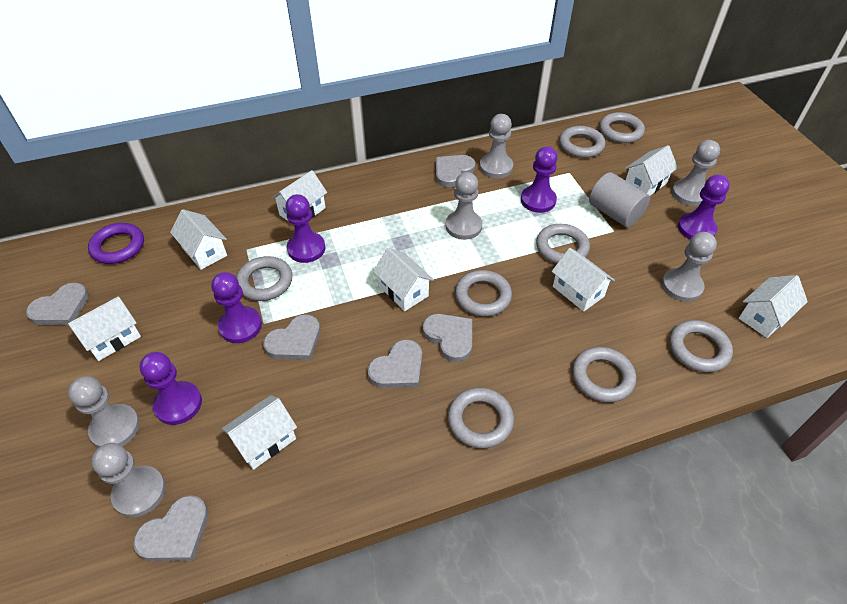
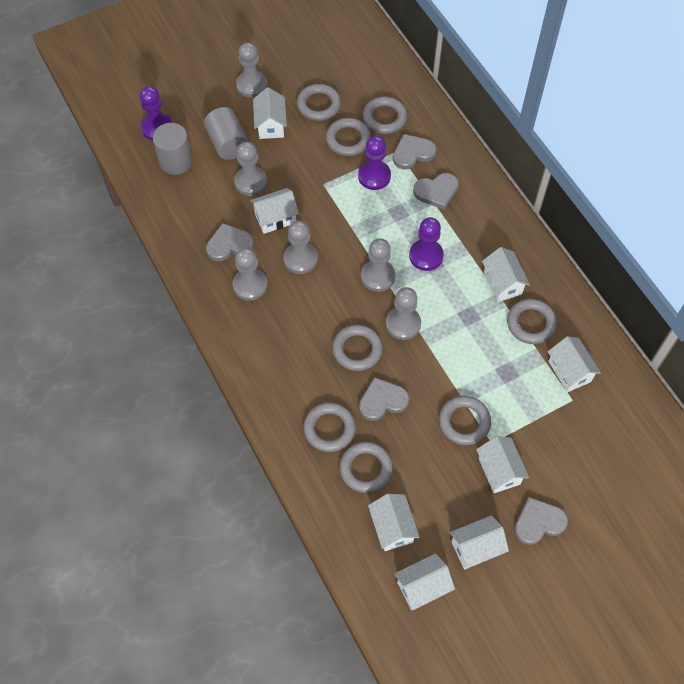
grey cylinder: 1 -> 2
grey heart: 6 -> 5
purple pawn: 5 -> 3
purple ring: 1 -> 0

